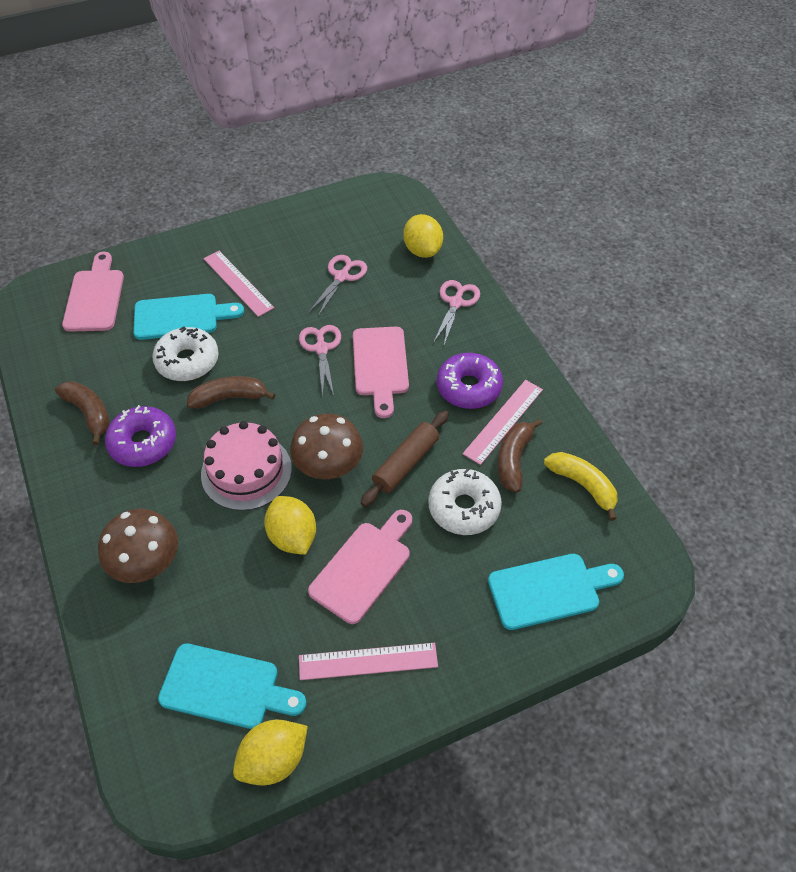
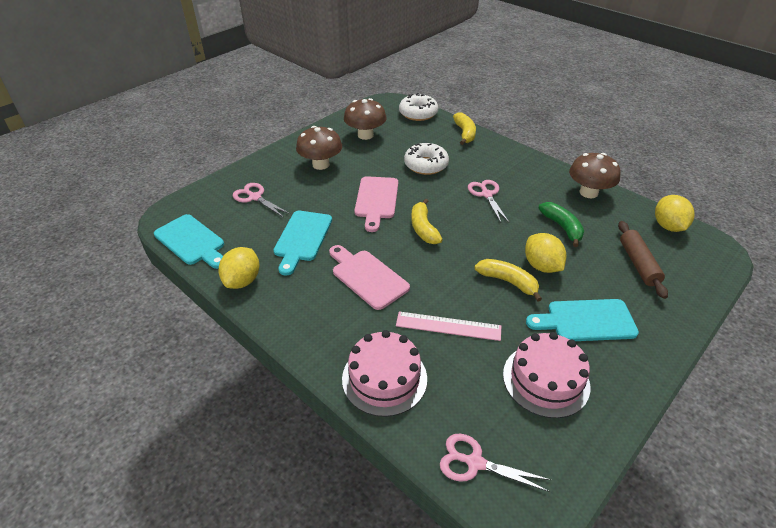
brown banana: 3 -> 0
brown mushroom: 2 -> 3
green banana: 0 -> 1
pink cake: 1 -> 2
pink cutting board: 3 -> 2
pink ruler: 3 -> 1
purple donut: 2 -> 0
yellow banana: 1 -> 3

